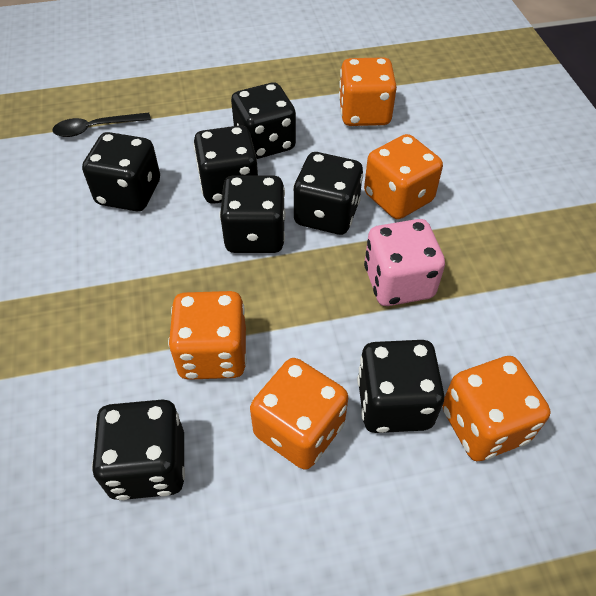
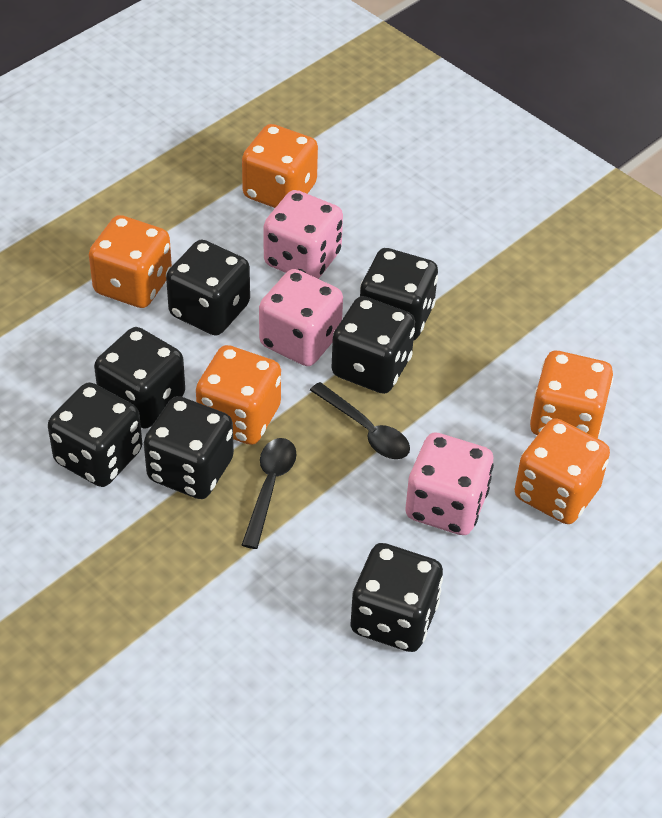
black spoon: 1 -> 2
pink dice: 1 -> 3

